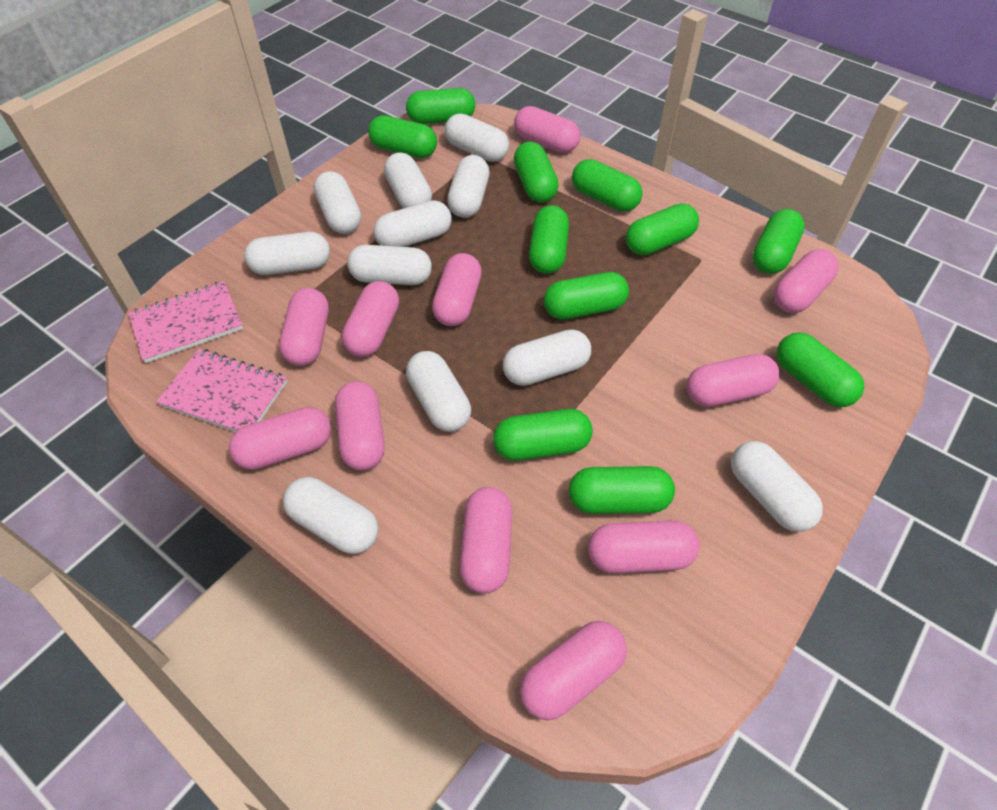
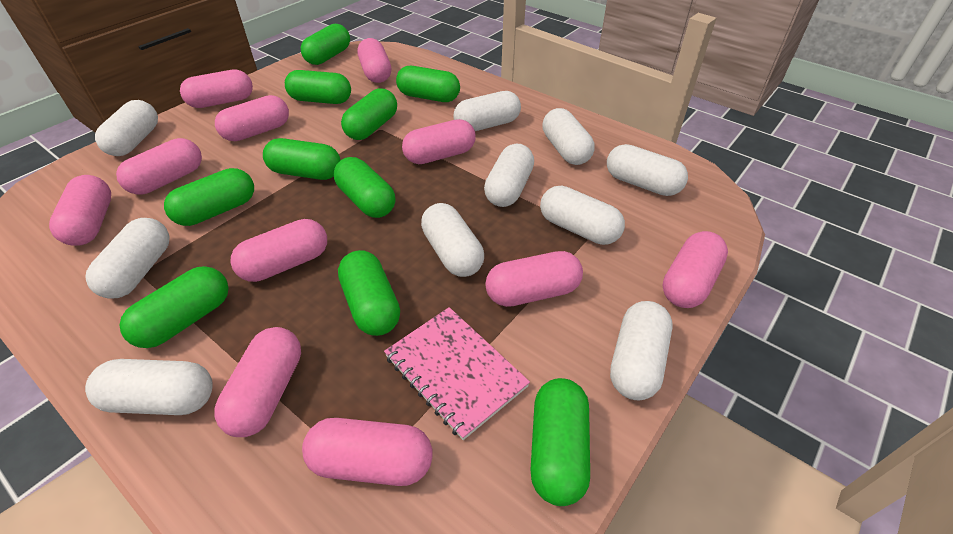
green capsule: 11 -> 10
pink notebook: 2 -> 1
white capsule: 11 -> 10

